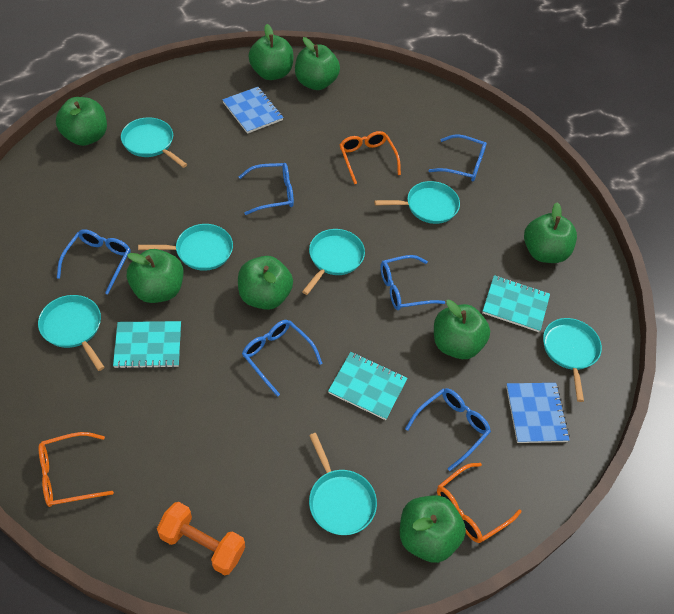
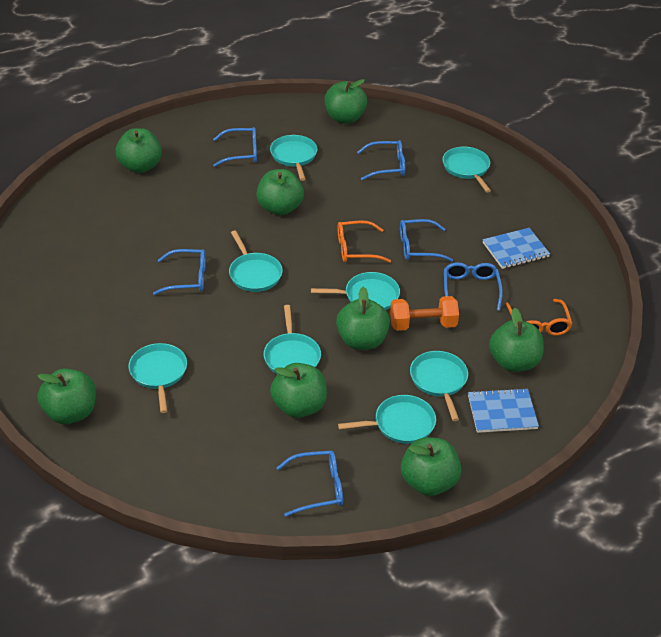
orange glasses: 3 -> 2
turquoise notebook: 3 -> 0
turquoise pan: 7 -> 8

